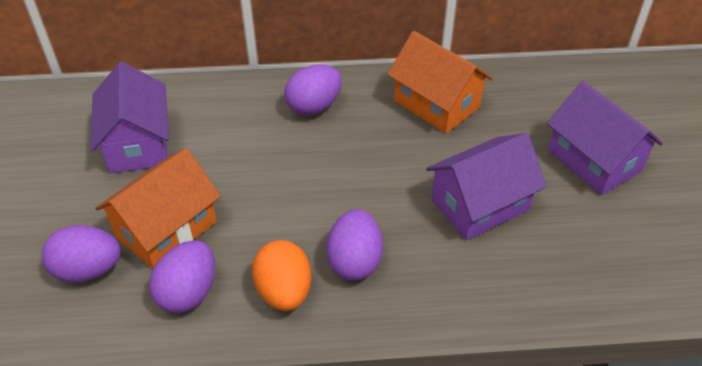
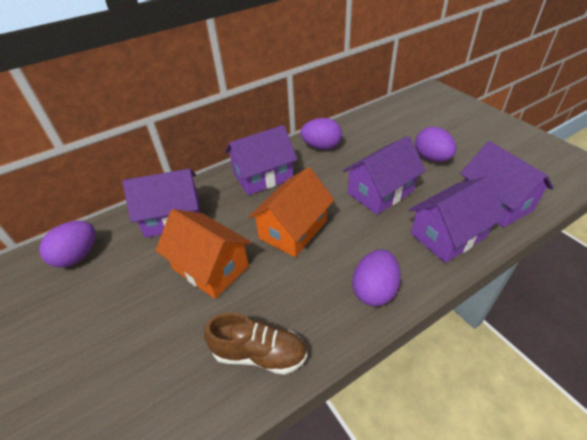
brown shoe: 0 -> 1
orange egg: 1 -> 0
purple house: 3 -> 5

